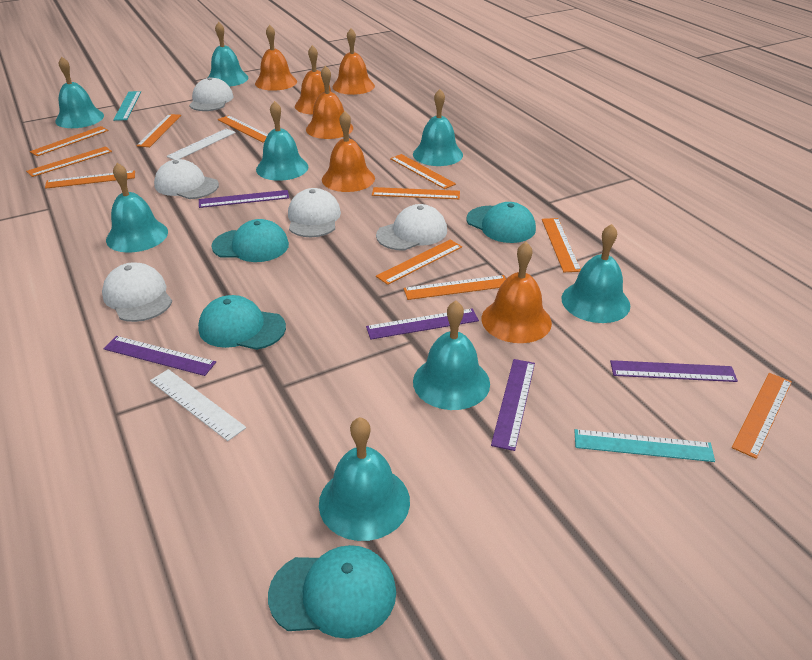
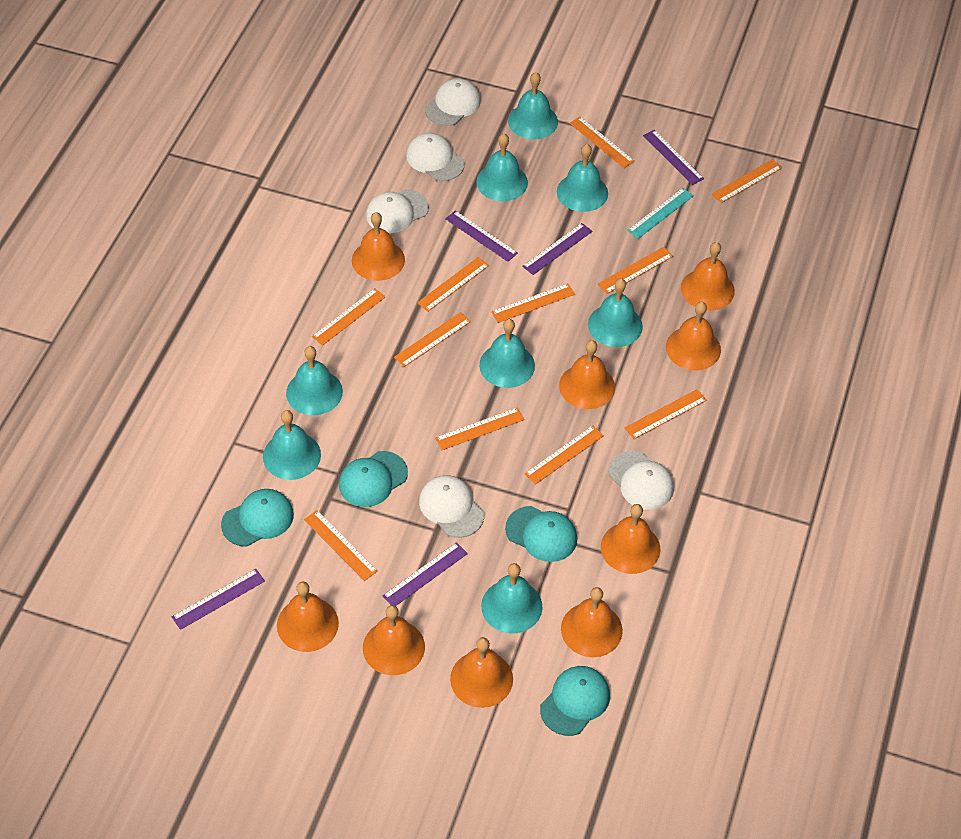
orange bell: 6 -> 9
turquoise ruler: 2 -> 1
white ruler: 2 -> 0

